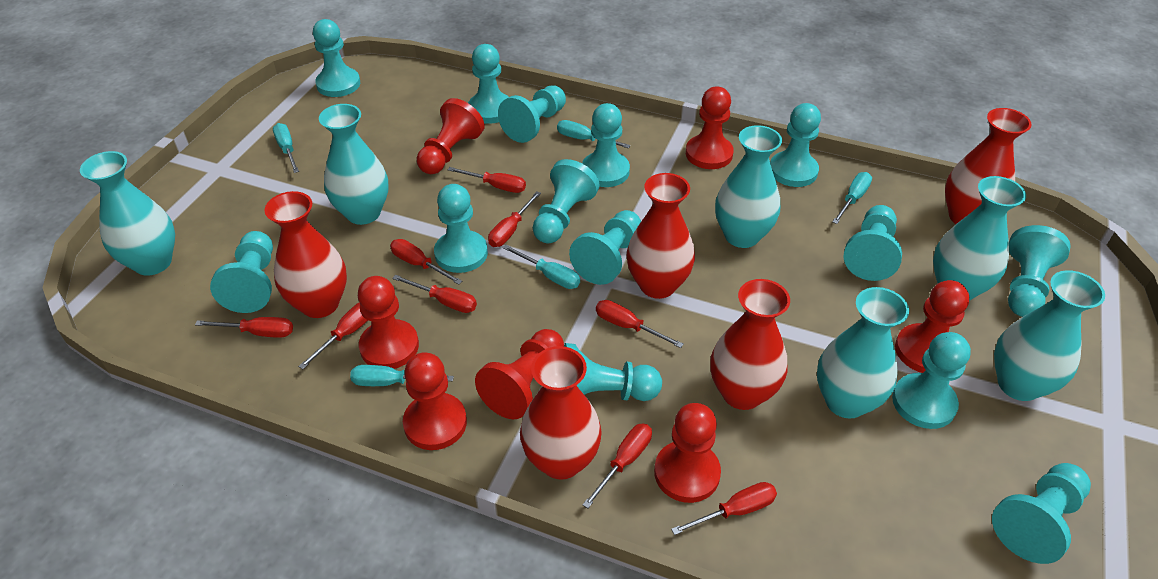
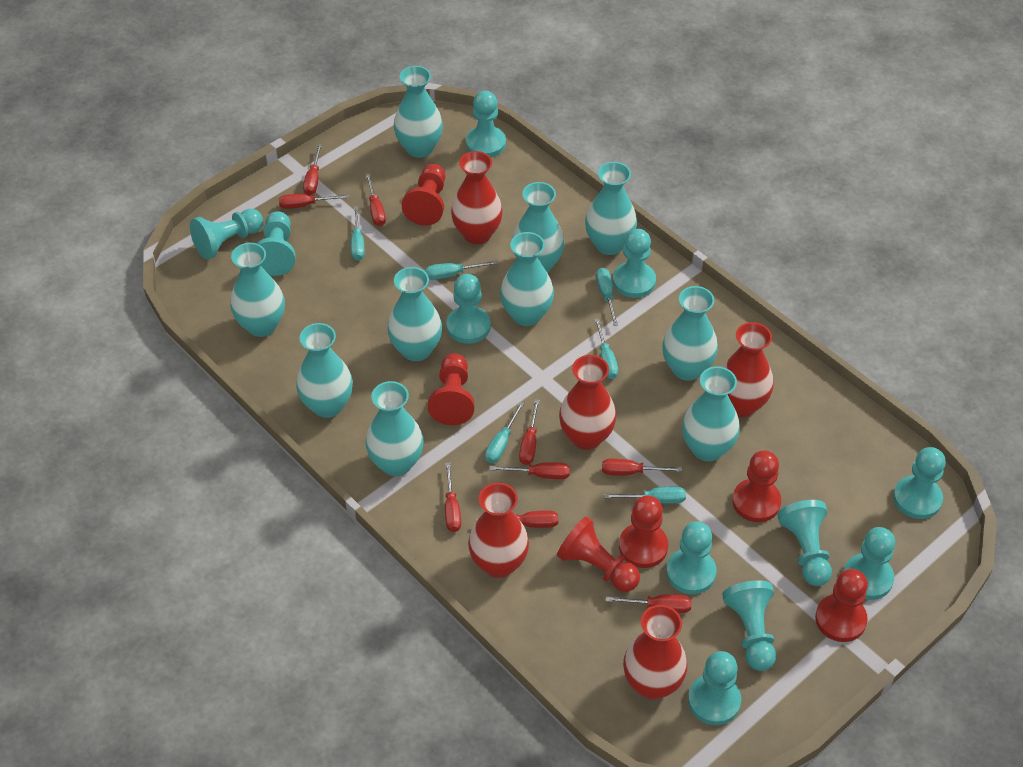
red pawn: 7 -> 6
turquoise pawn: 14 -> 11
turquoise screwdriver: 5 -> 6
turquoise vase: 6 -> 10

